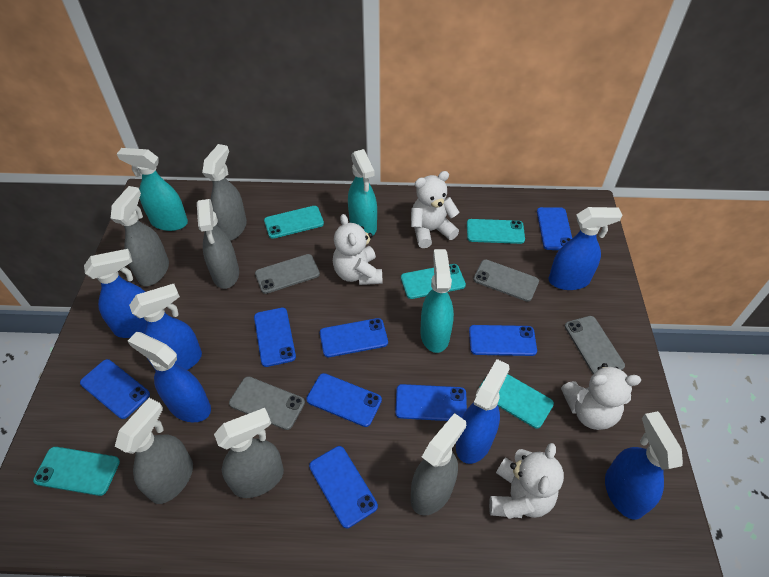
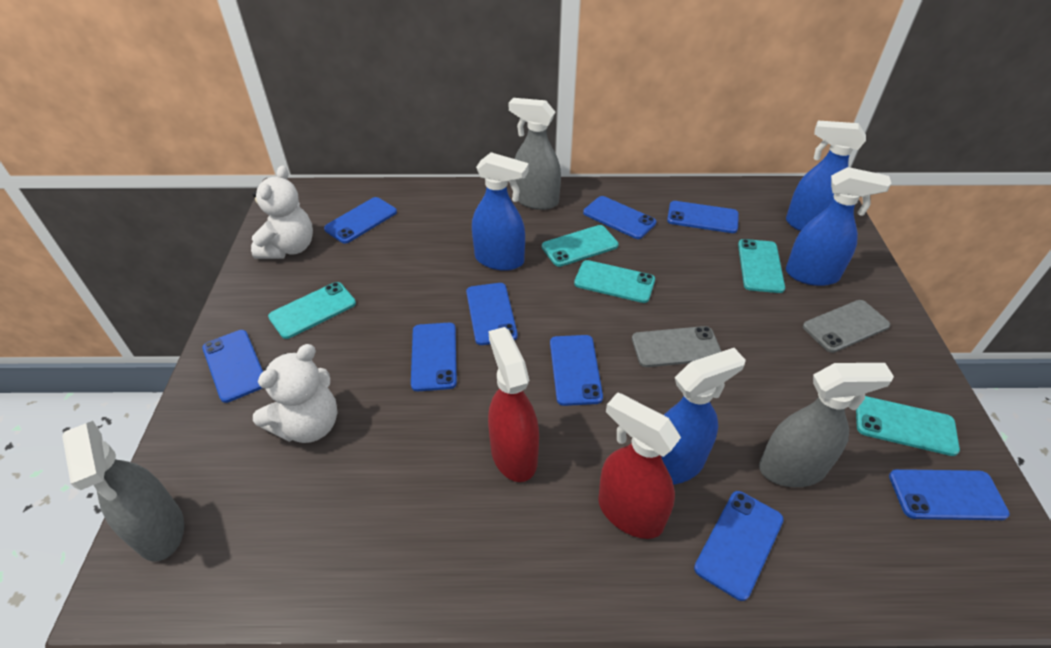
blue phone: 8 -> 9
blue spray bottle: 6 -> 4
grey phone: 4 -> 2
grey spray bottle: 6 -> 3
red spray bottle: 0 -> 2
turquoise spray bottle: 3 -> 0
white teddy bear: 4 -> 2

